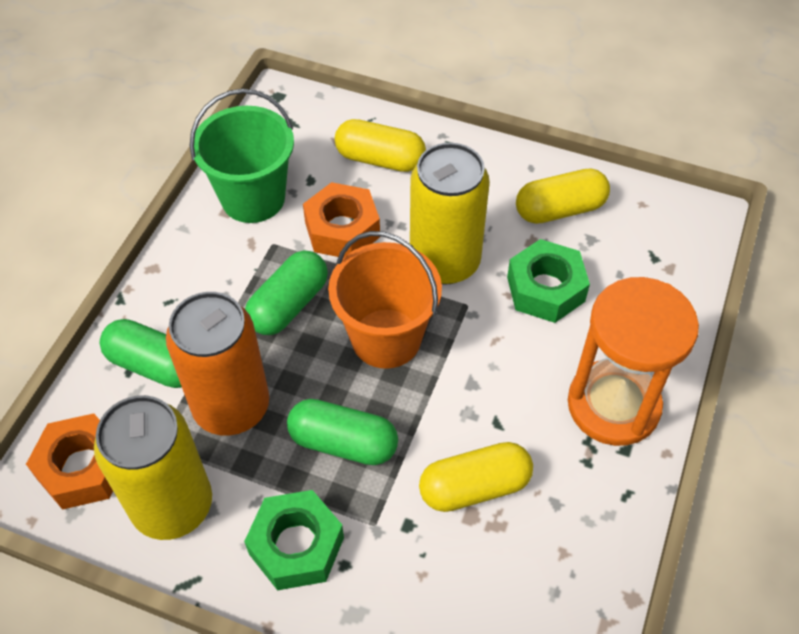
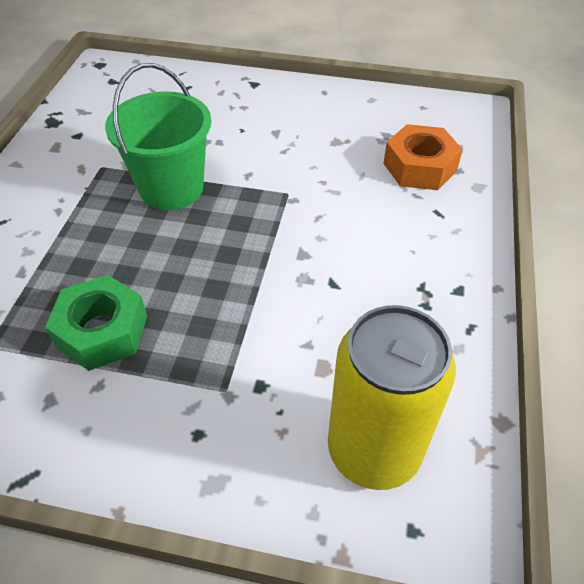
green capsule: 3 -> 0
green nut: 2 -> 1
orange bucket: 1 -> 0
orange can: 1 -> 0
orange hourglass: 1 -> 0
orange nut: 2 -> 1
yellow can: 2 -> 1
yellow capsule: 3 -> 0

